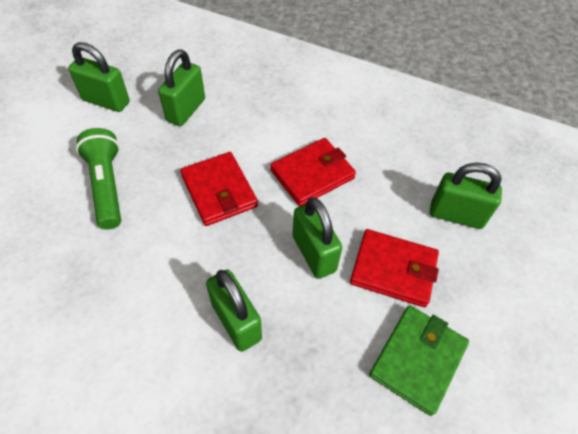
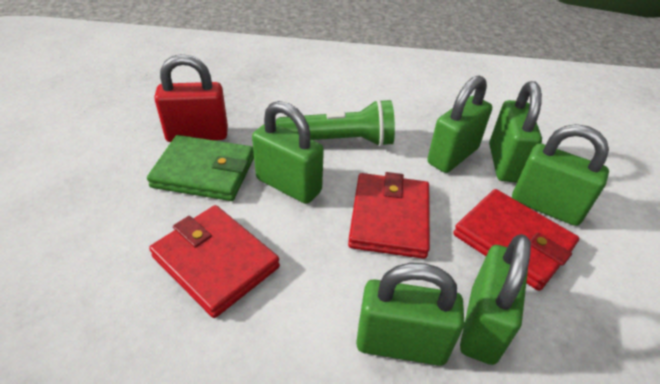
green padlock: 5 -> 6
red padlock: 0 -> 1

